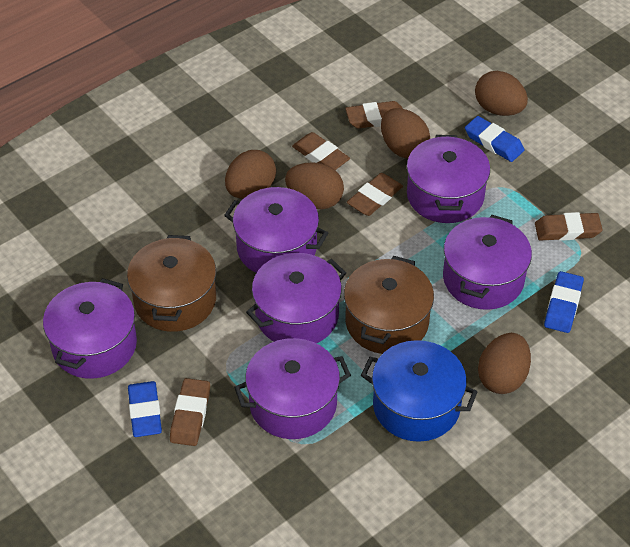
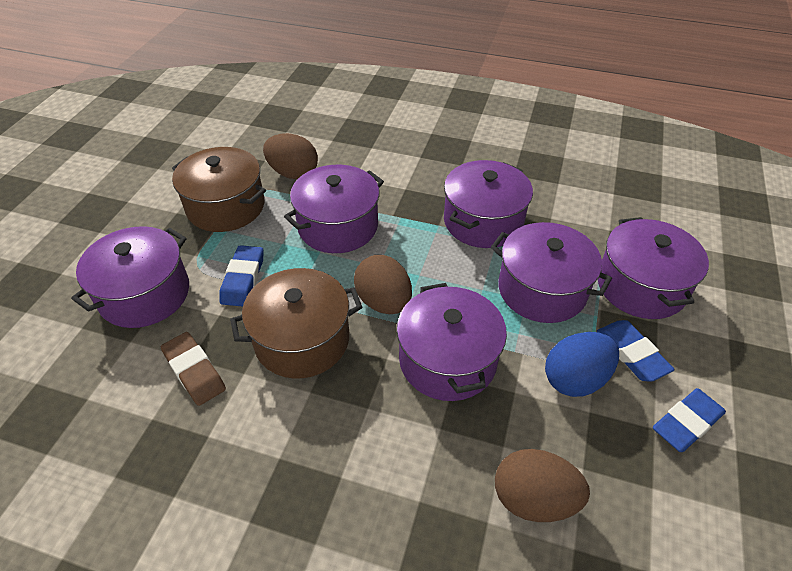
blue egg: 0 -> 1
blue pot: 1 -> 0
brown egg: 5 -> 3
brown eraser: 5 -> 1

